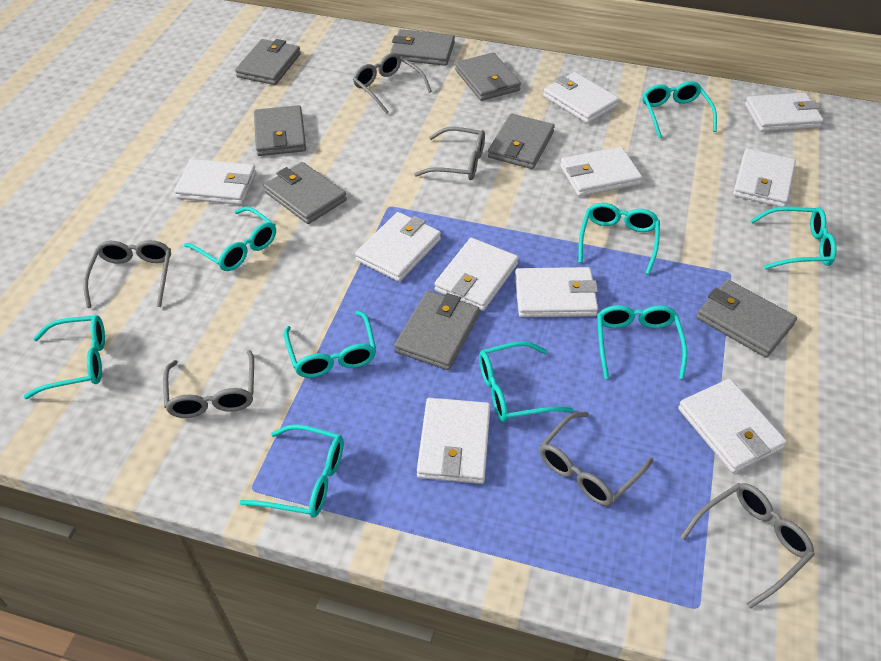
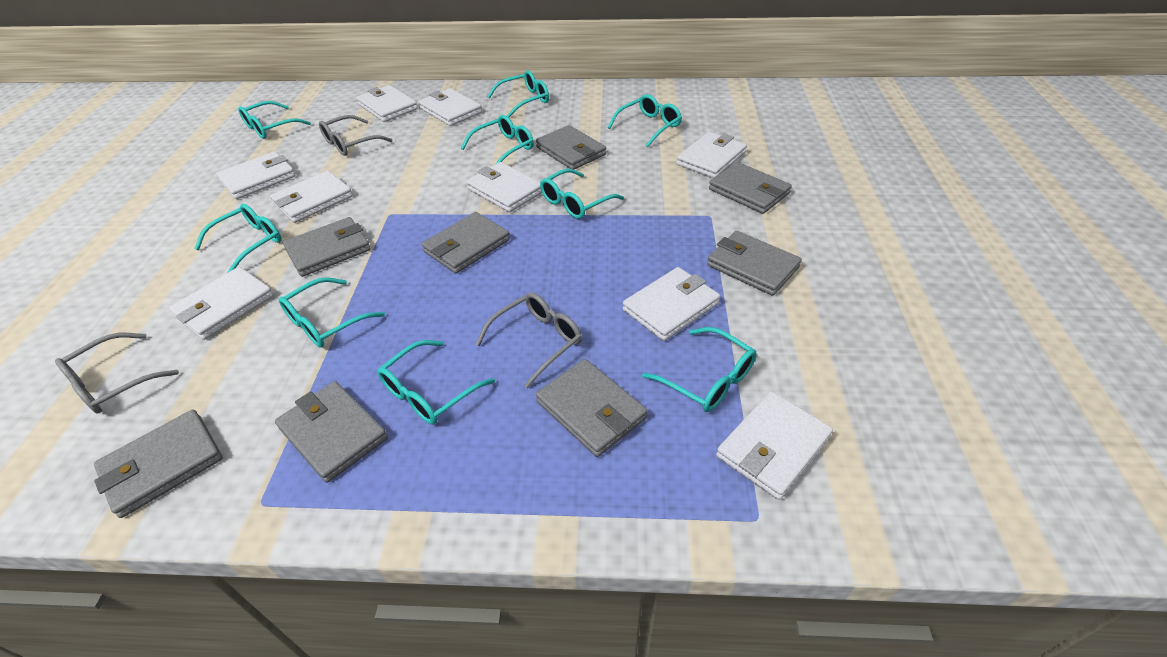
grey glasses: 6 -> 3
white wallet: 10 -> 9

